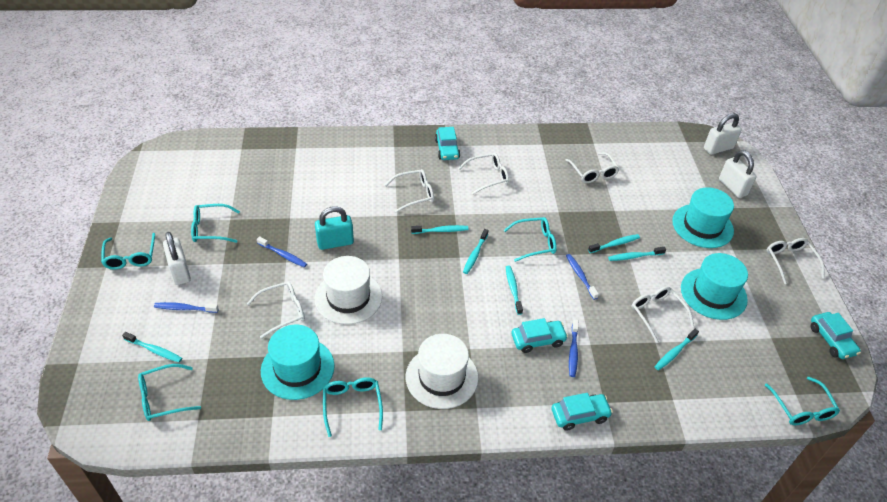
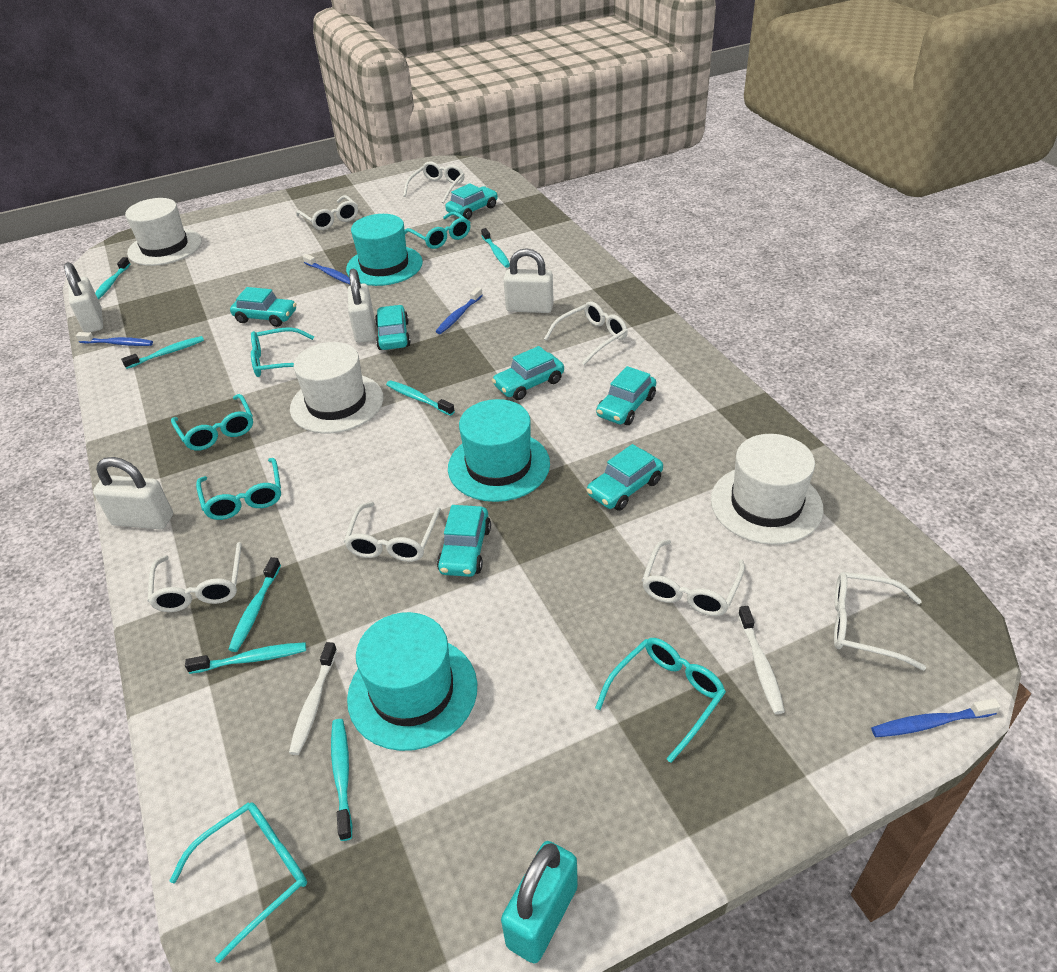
turquoise car: 4 -> 7
white glasses: 6 -> 7
white hat: 2 -> 3
white padlock: 3 -> 4
white toothbrush: 0 -> 2

